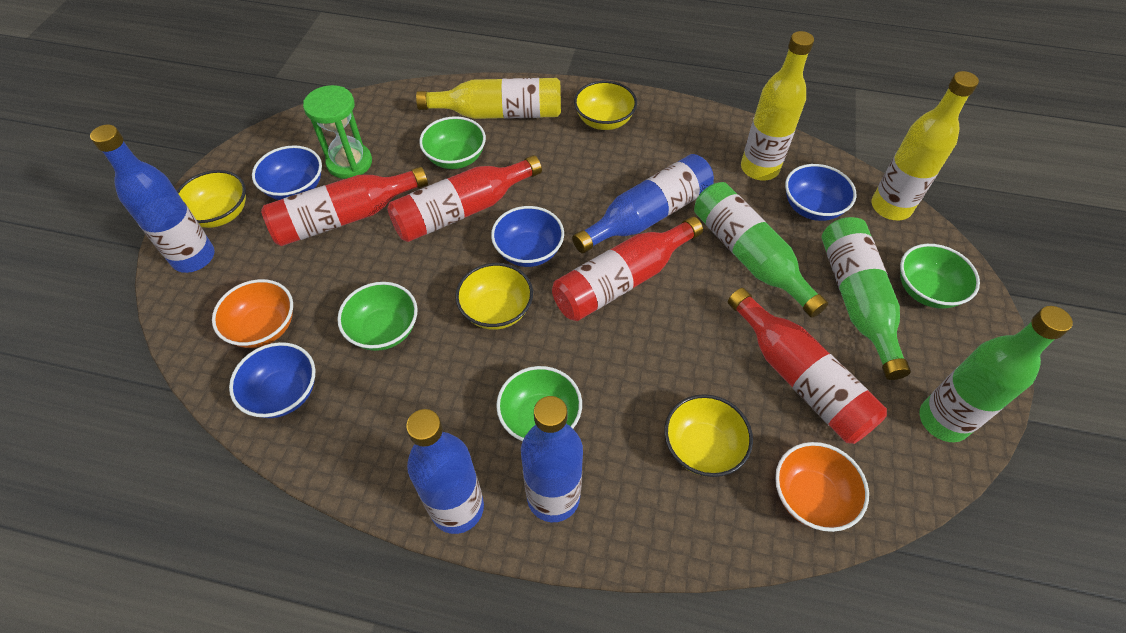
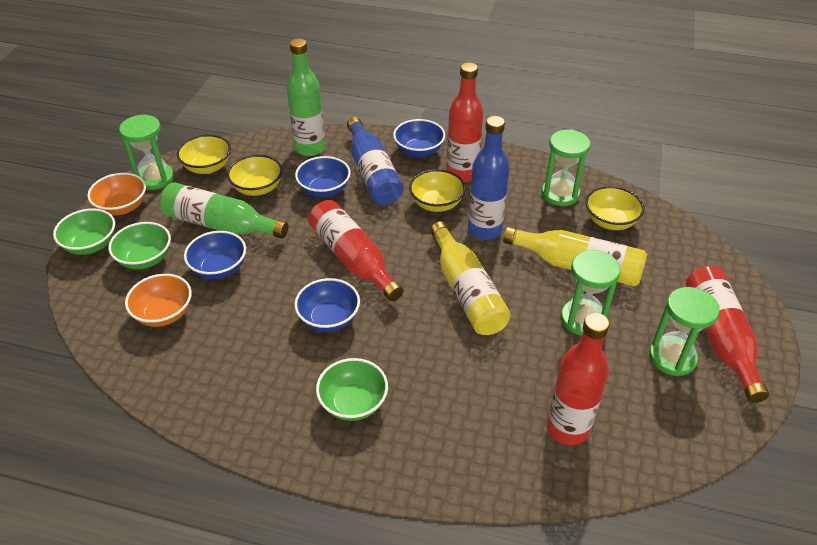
blue bottle: 4 -> 2
green bottle: 3 -> 2
green bowl: 4 -> 3
green hourglass: 1 -> 4
yellow bottle: 3 -> 2

